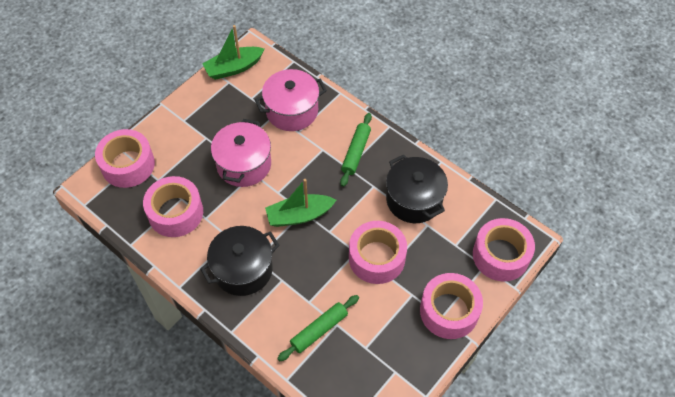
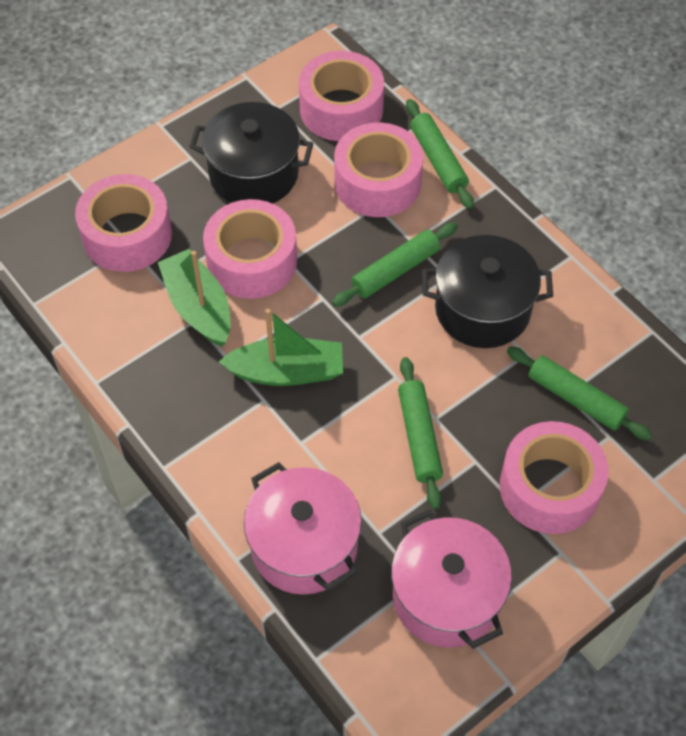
green rolling pin: 2 -> 4

